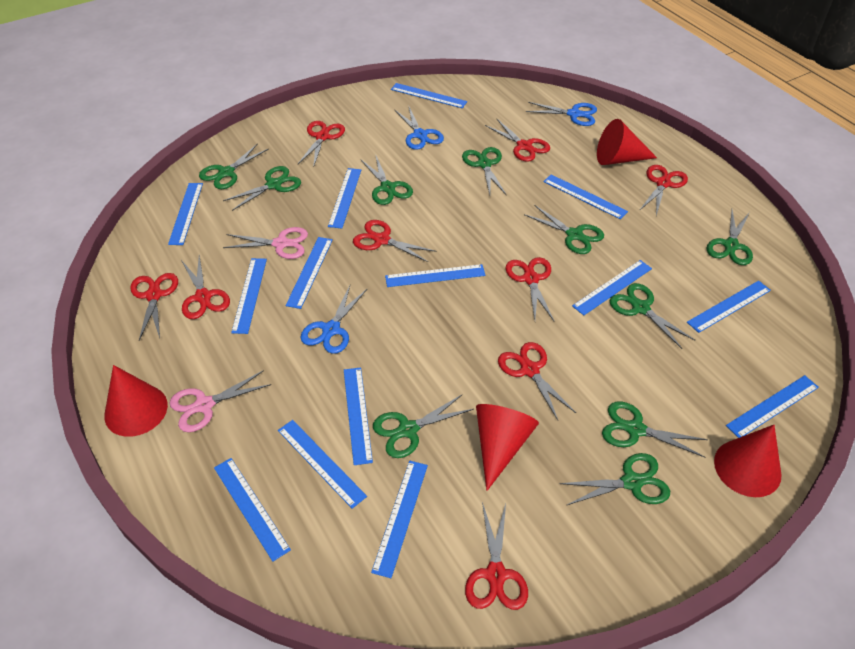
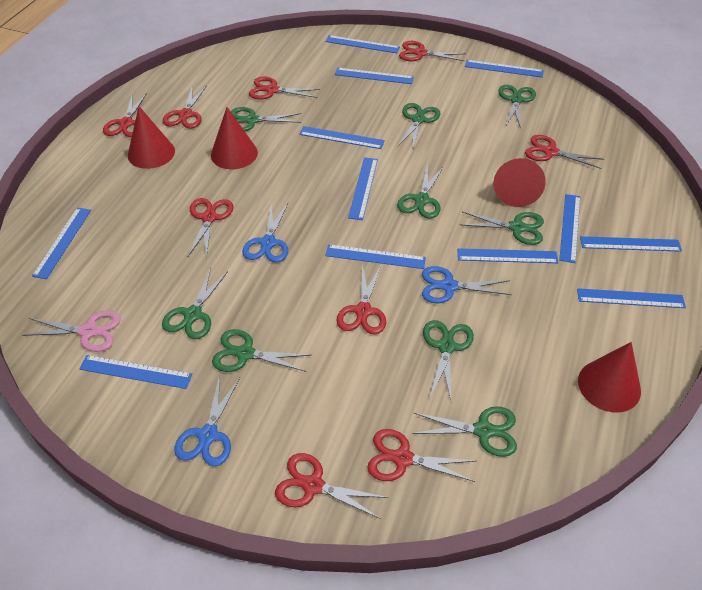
blue ruler: 14 -> 12
green scissors: 10 -> 9
pink scissors: 2 -> 1

